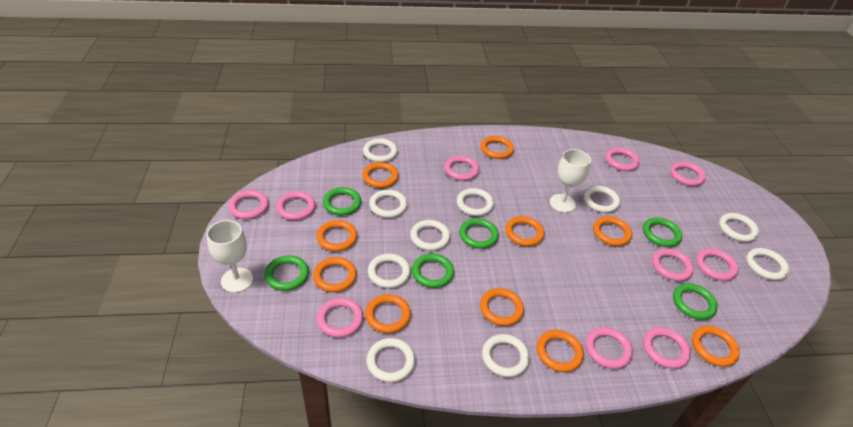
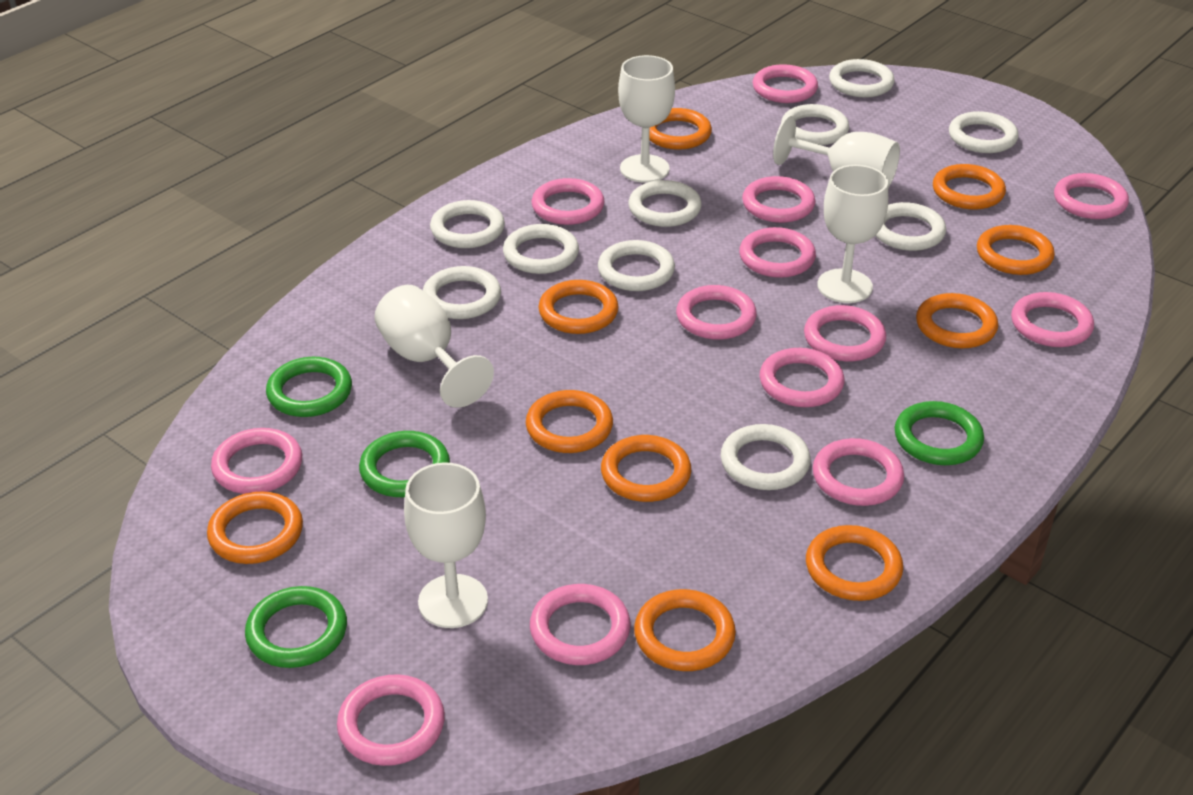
green ring: 6 -> 4
pink ring: 10 -> 13
white goblet: 2 -> 5

